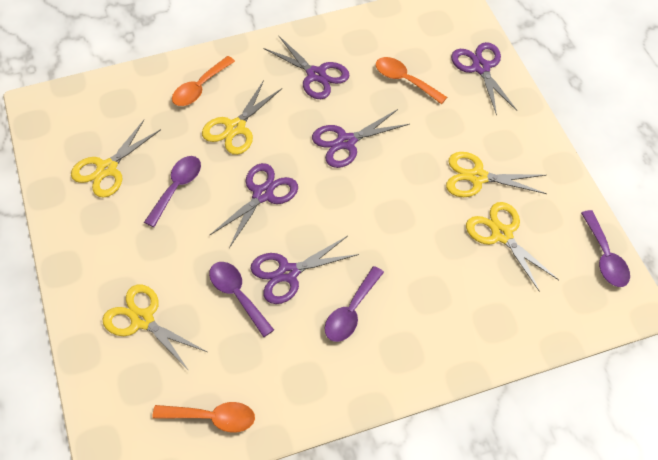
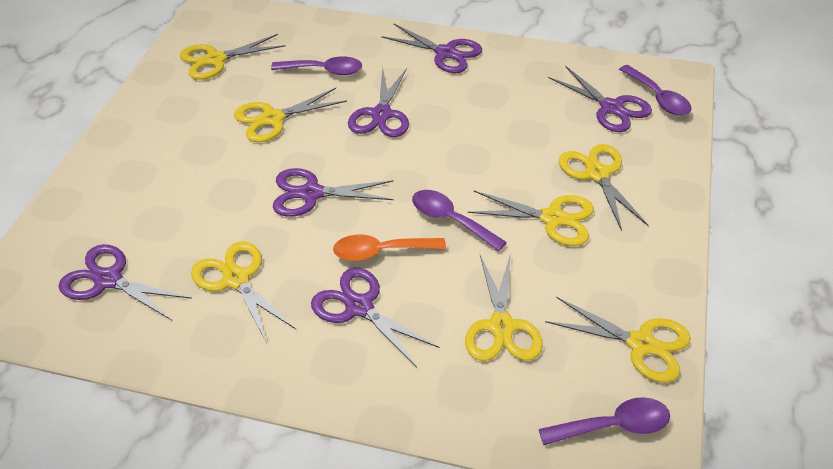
orange spoon: 3 -> 1
purple scissors: 5 -> 6
yellow scissors: 5 -> 7

